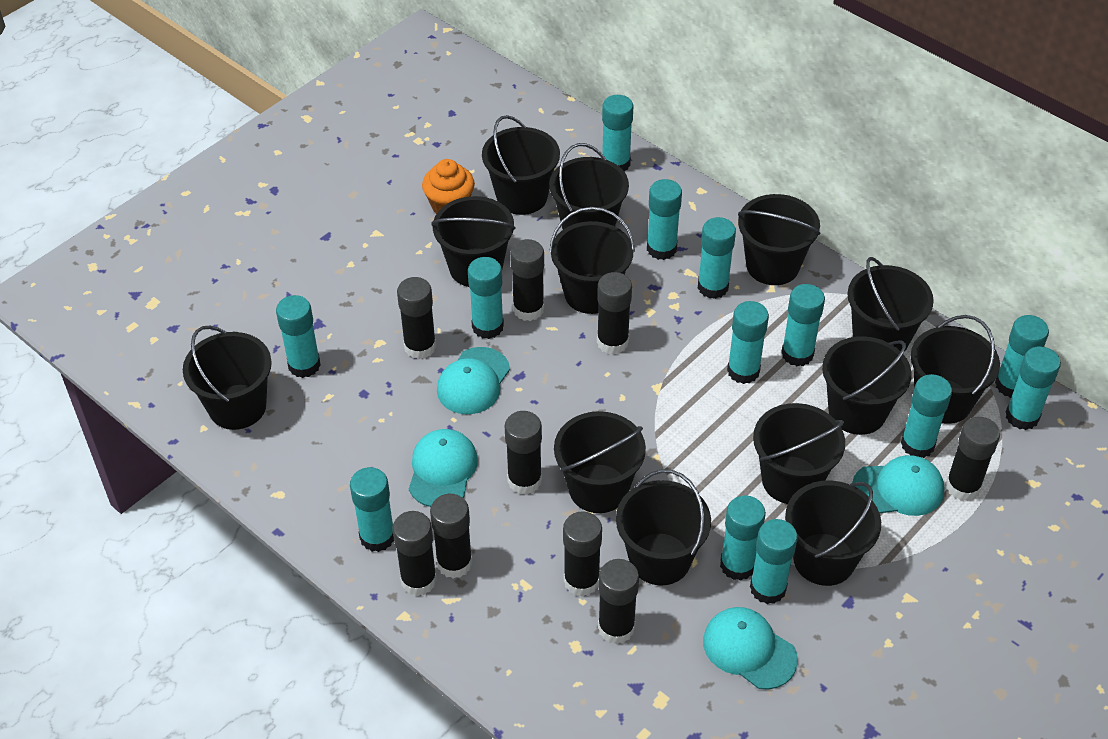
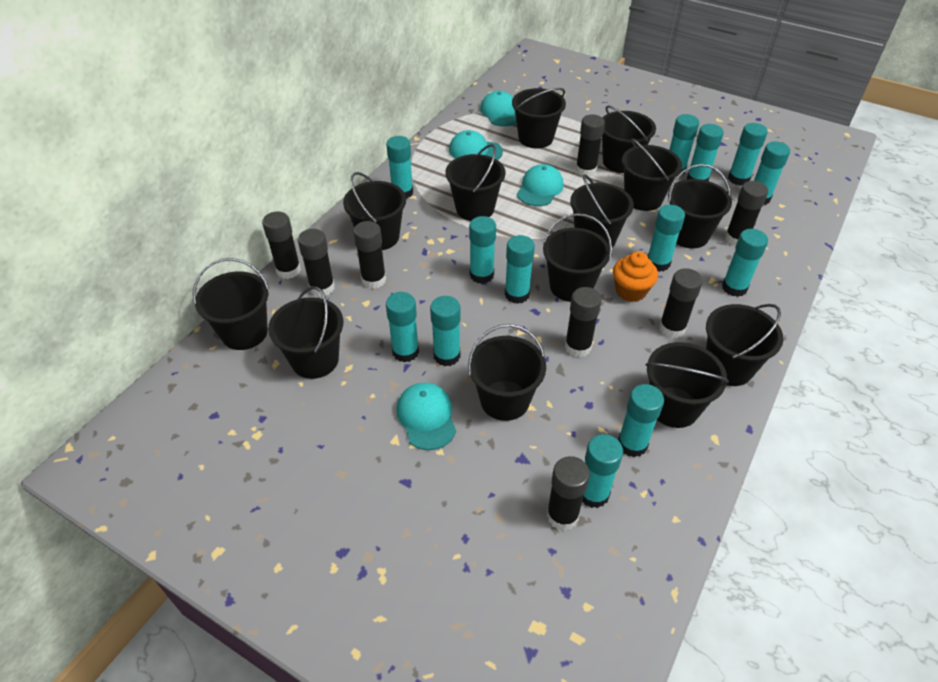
black glue stick: 9 -> 8

